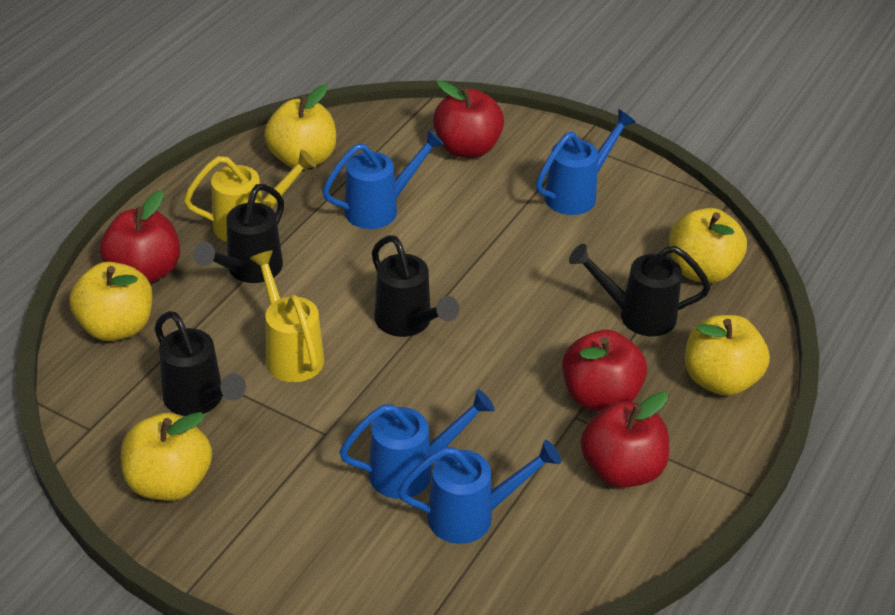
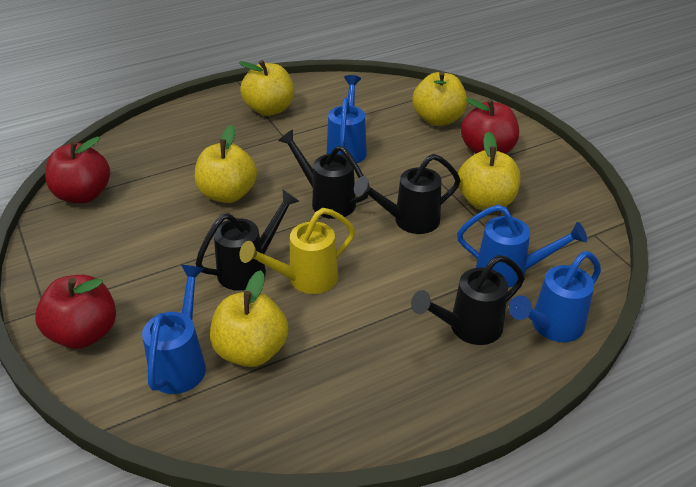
red apple: 4 -> 3
yellow watering can: 2 -> 1

